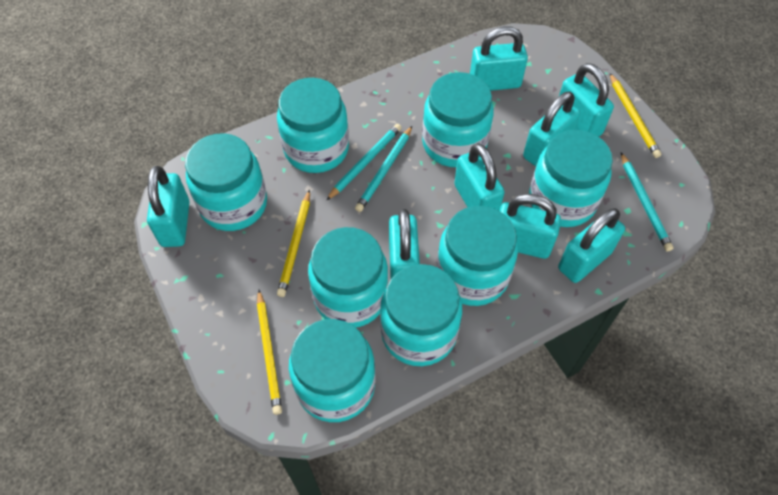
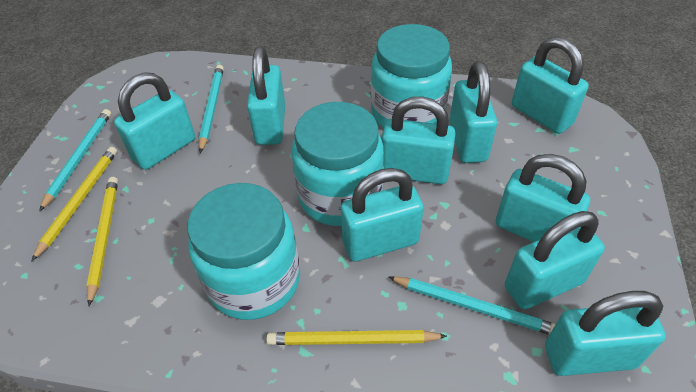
turquoise jar: 8 -> 3
turquoise padlock: 8 -> 9

